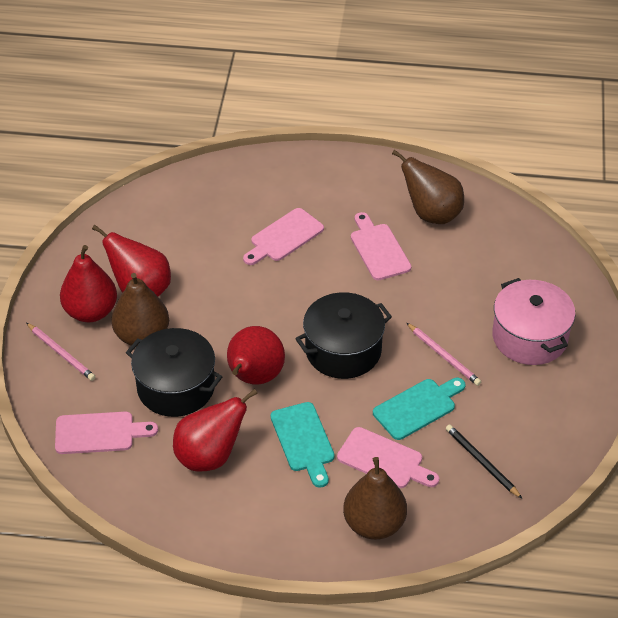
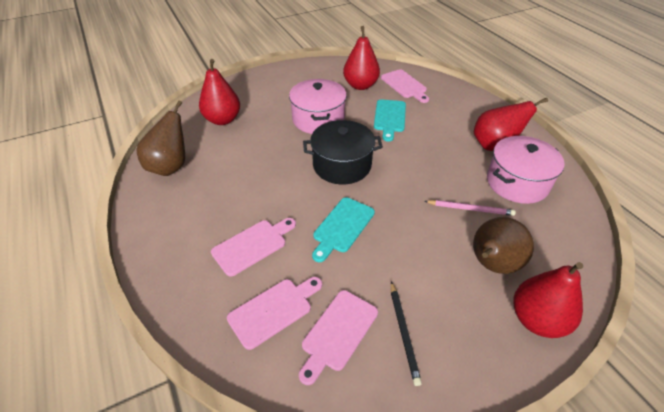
black pot: 2 -> 1
brown pear: 3 -> 2
pink pencil: 2 -> 1
pink pot: 1 -> 2

